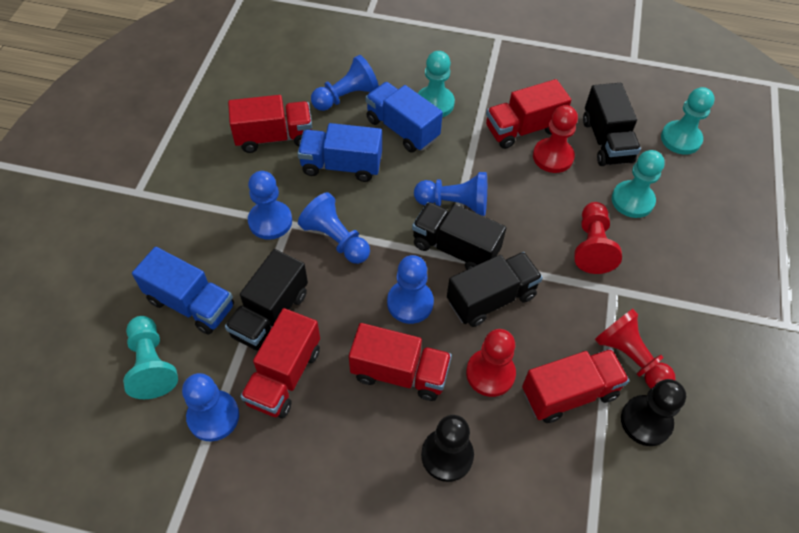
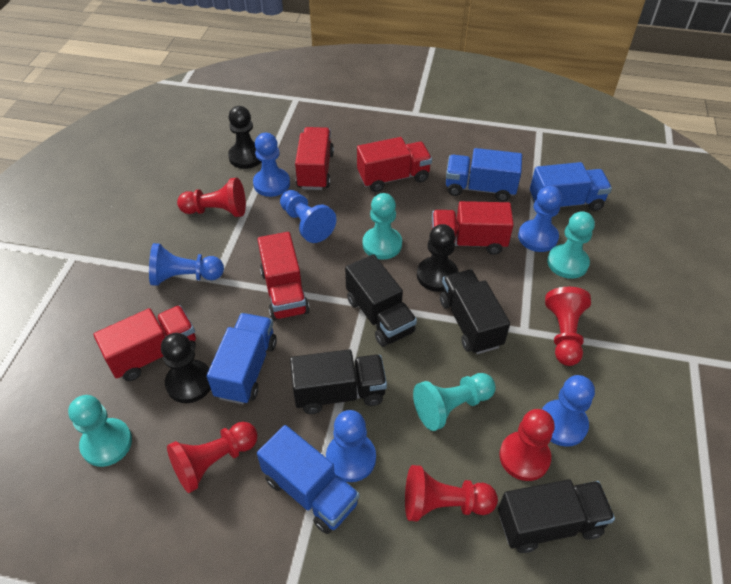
black pawn: 2 -> 3
blue truck: 3 -> 4
red pawn: 4 -> 5

